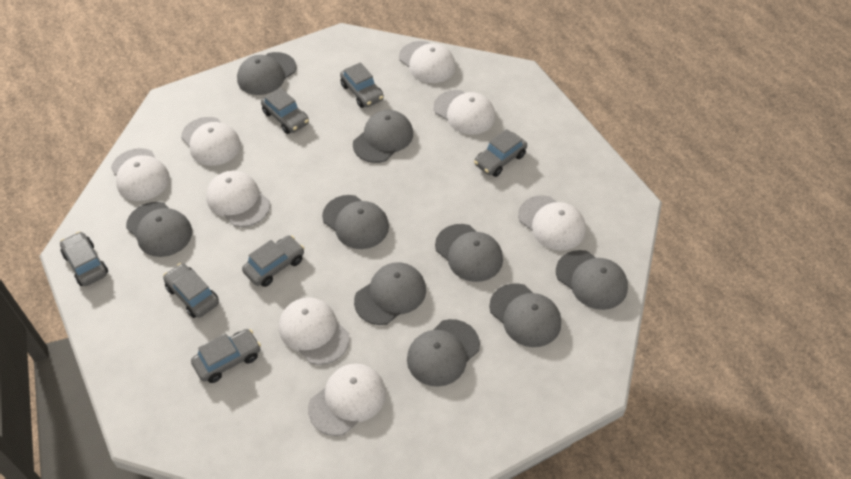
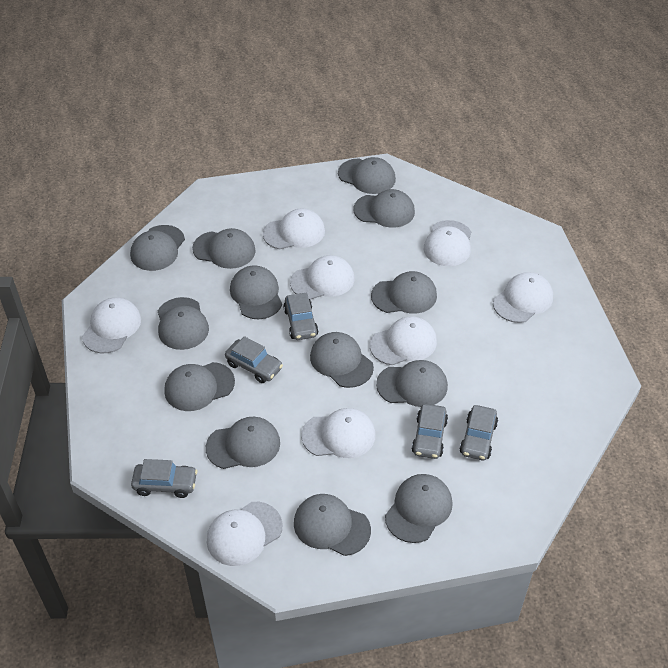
grey cap: 9 -> 13
grey car: 7 -> 5

